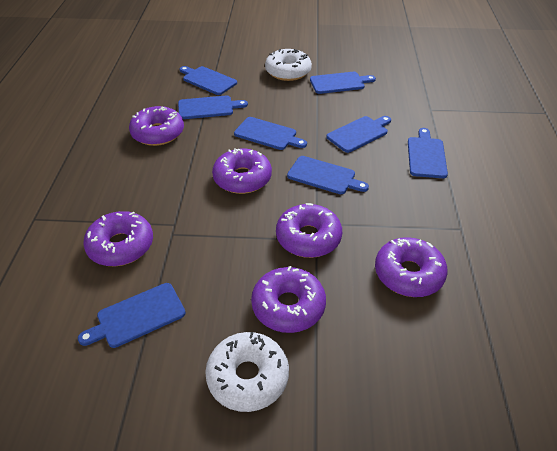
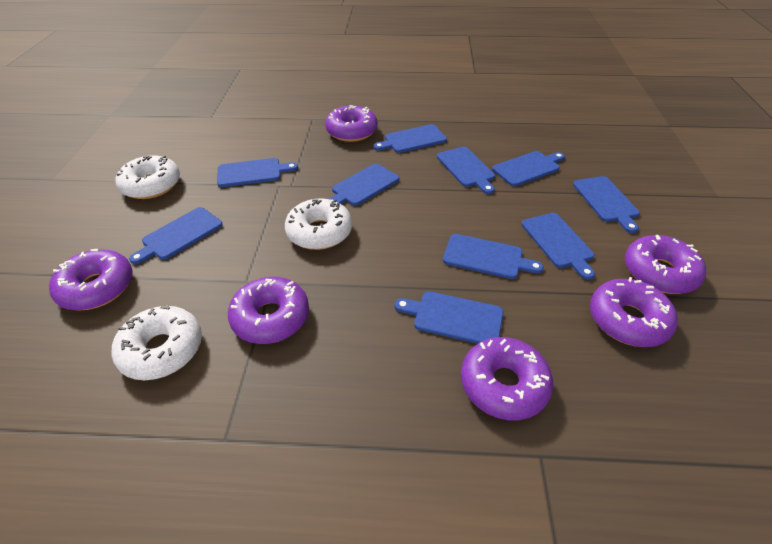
blue cutting board: 8 -> 10
white donut: 2 -> 3

